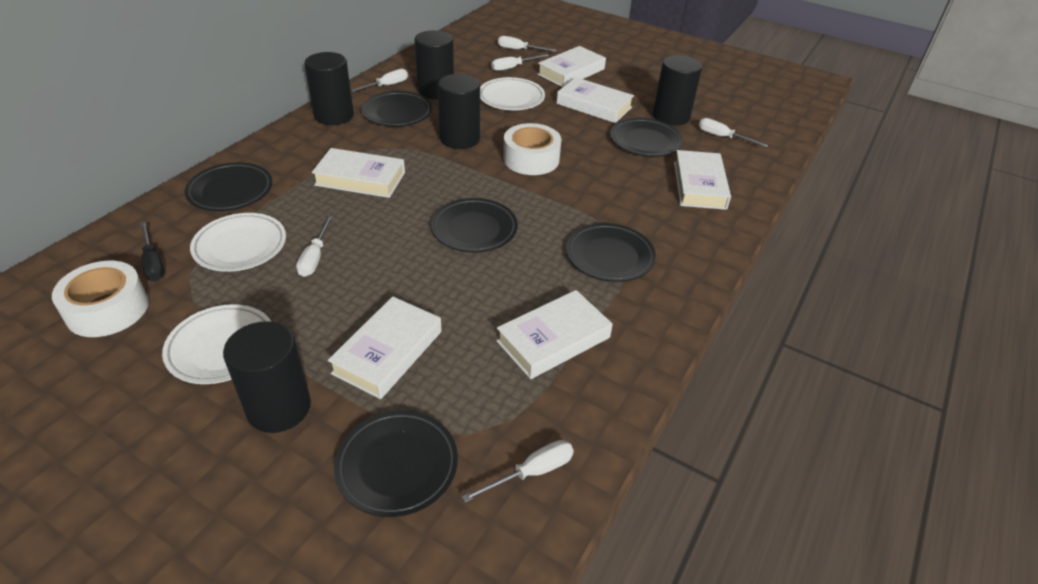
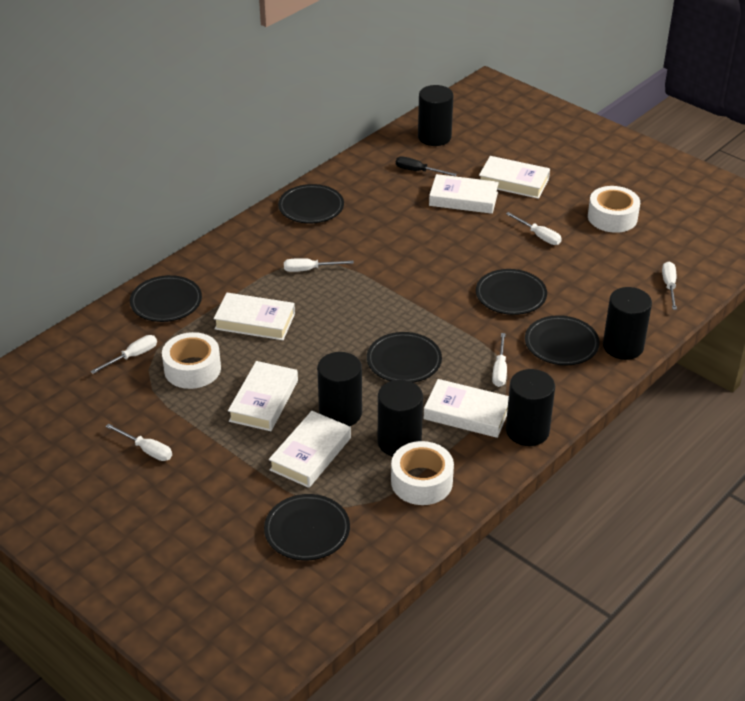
white plate: 3 -> 0
white tape: 2 -> 3

